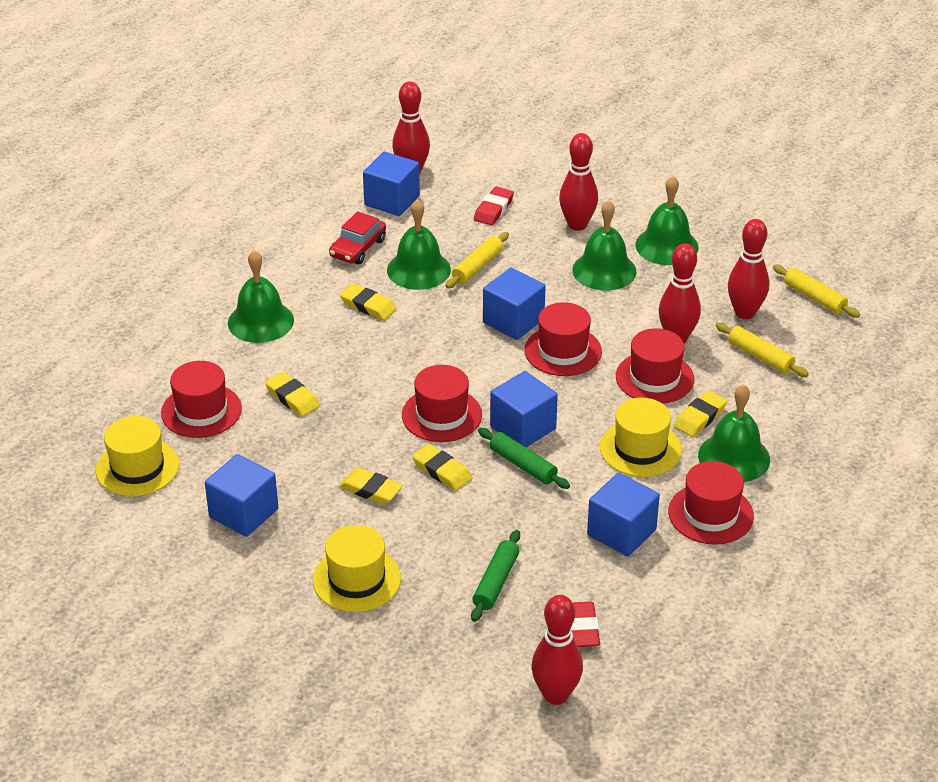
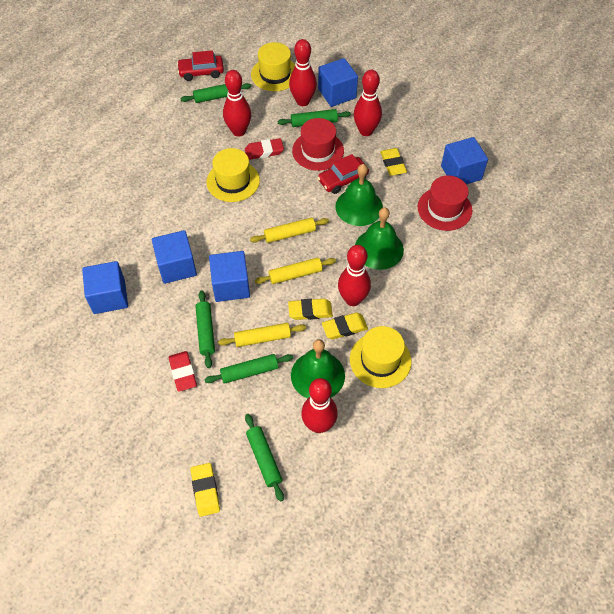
green bell: 5 -> 3
green rolling pin: 2 -> 5
red car: 1 -> 2
red hat: 5 -> 2
yellow eraser: 5 -> 4

